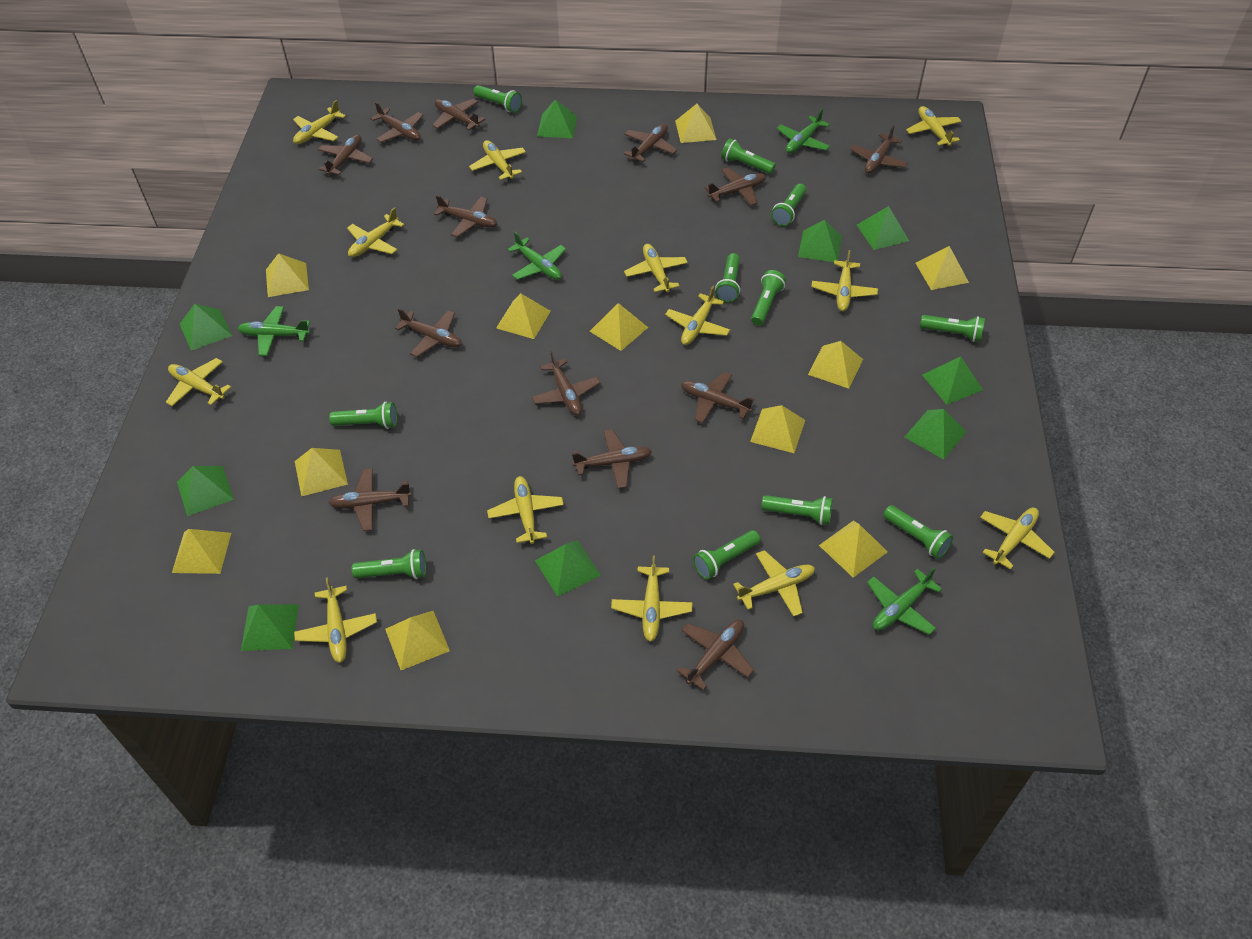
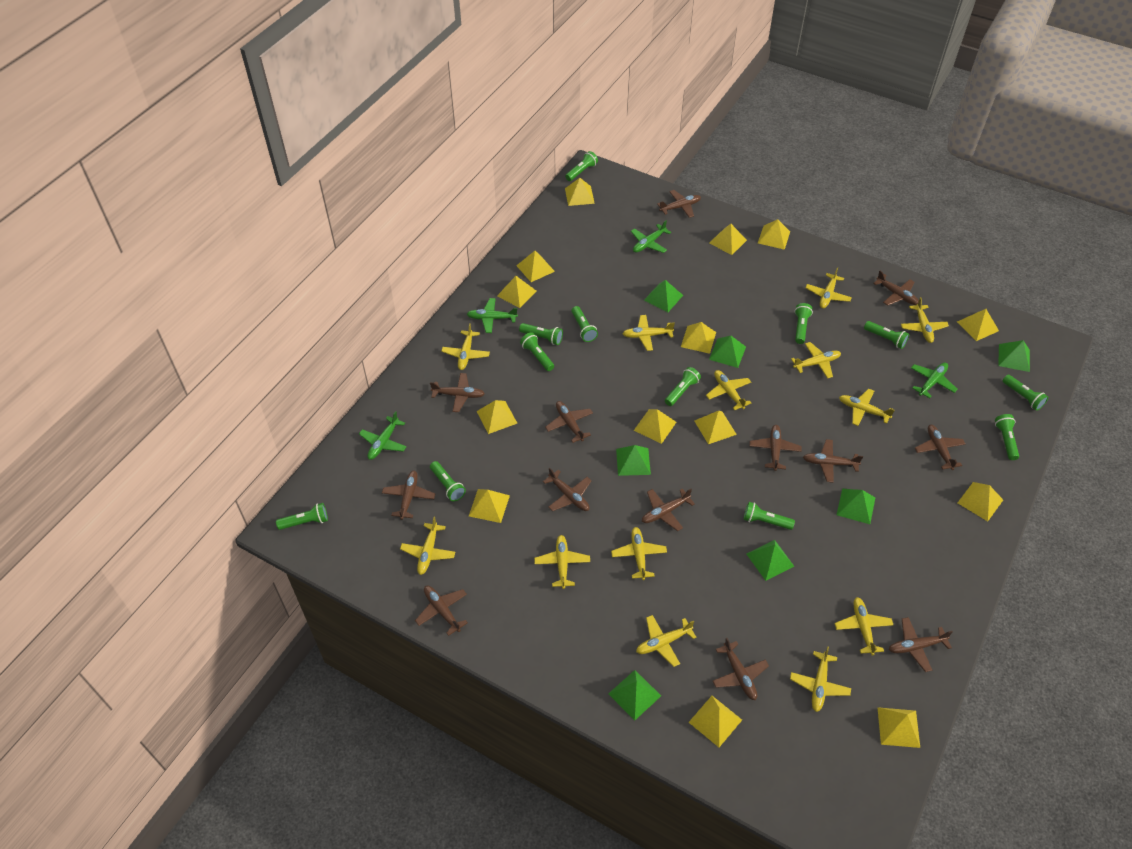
green flashlight: 11 -> 12
green pyramid: 9 -> 7
yellow pyramid: 11 -> 14

